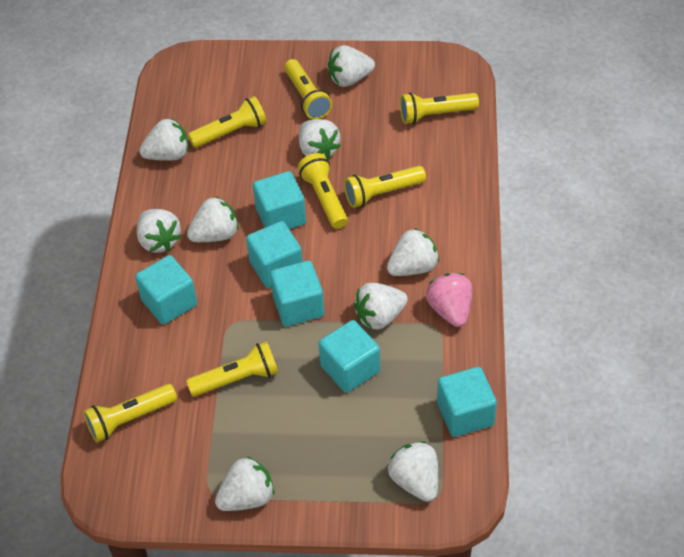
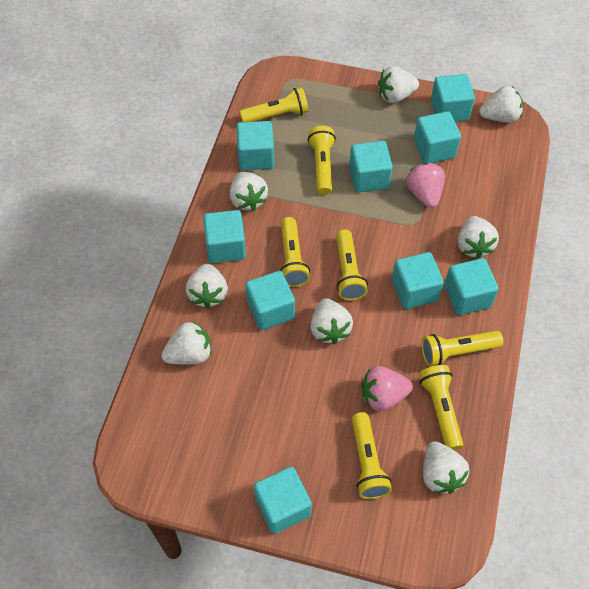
pink strawberry: 1 -> 2
turquoise cube: 6 -> 9
white strawberry: 9 -> 8

